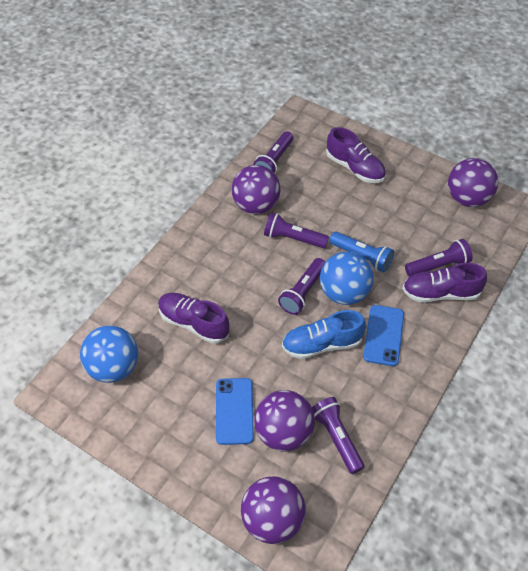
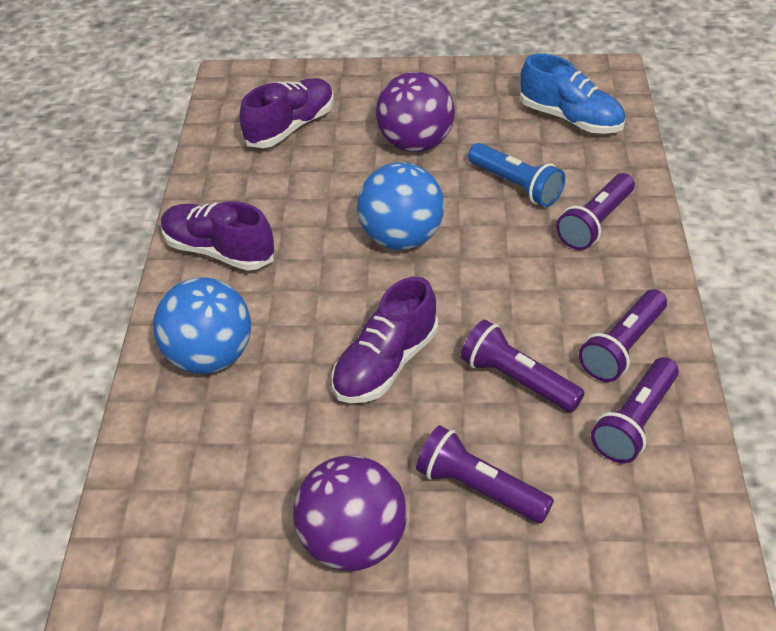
blue phone: 2 -> 0
purple ball: 4 -> 2

